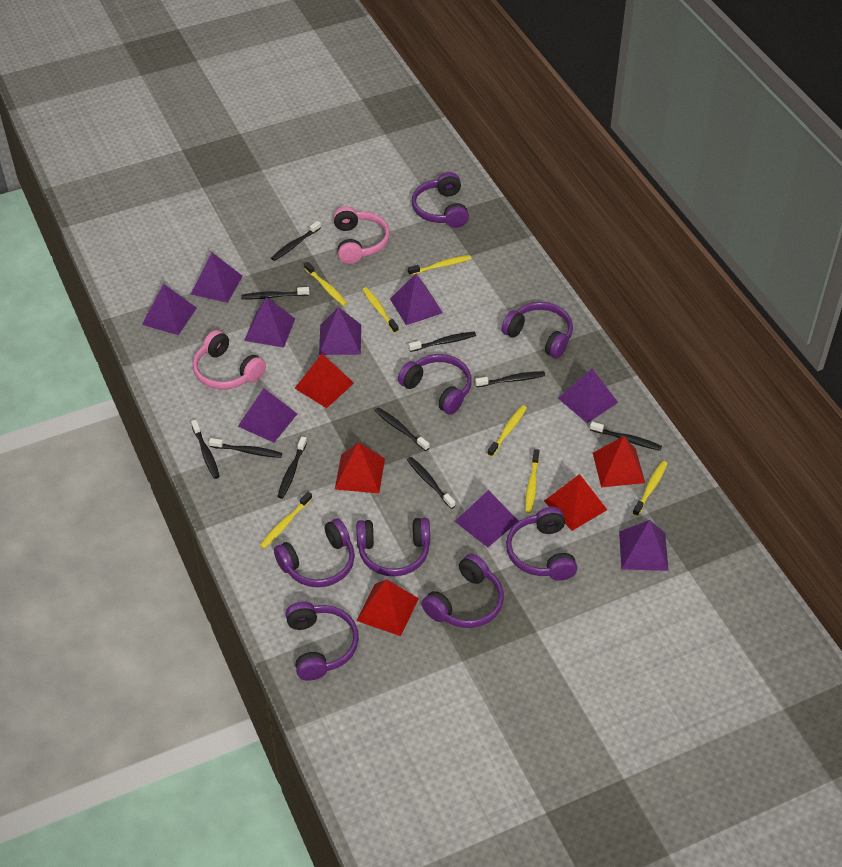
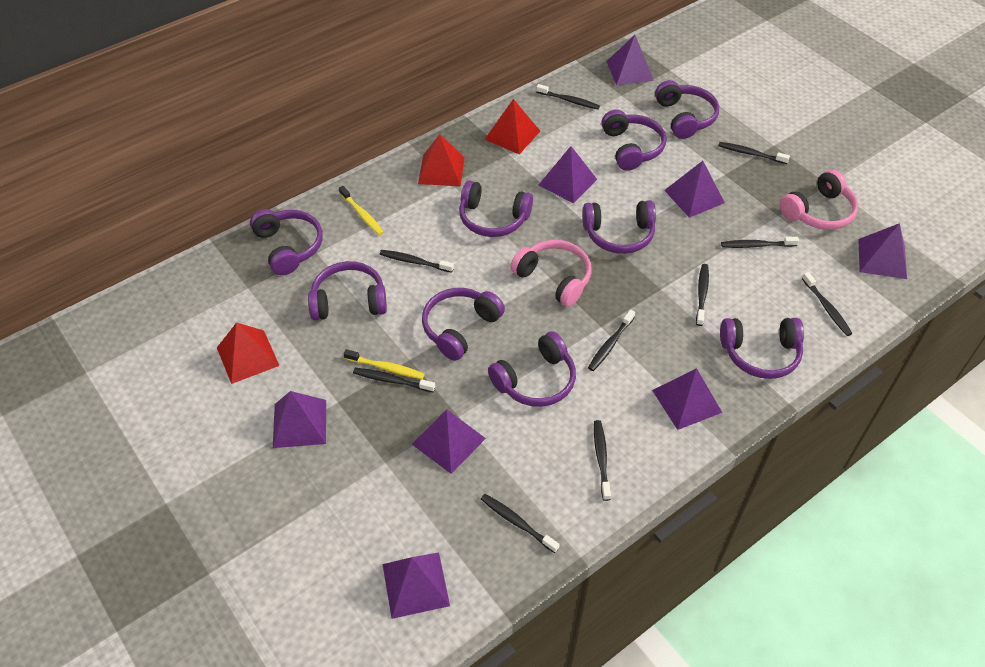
purple headphones: 8 -> 9
purple pyramid: 9 -> 8
red pyramid: 5 -> 3
yellow toothbrush: 7 -> 2

